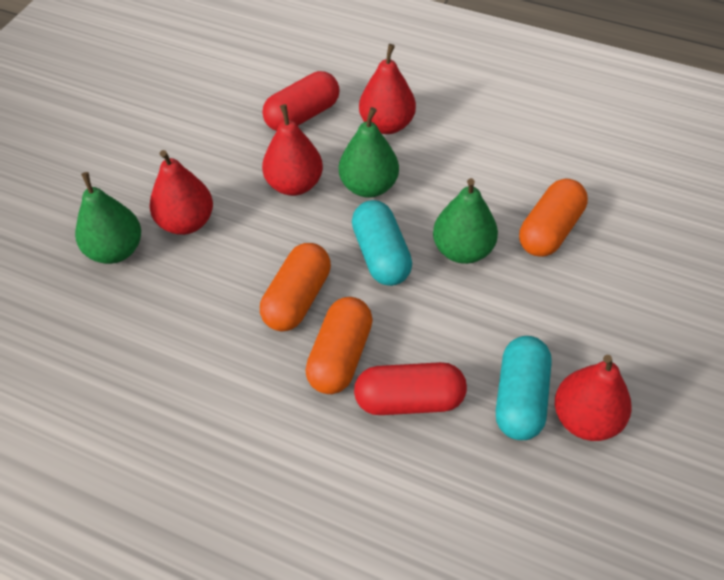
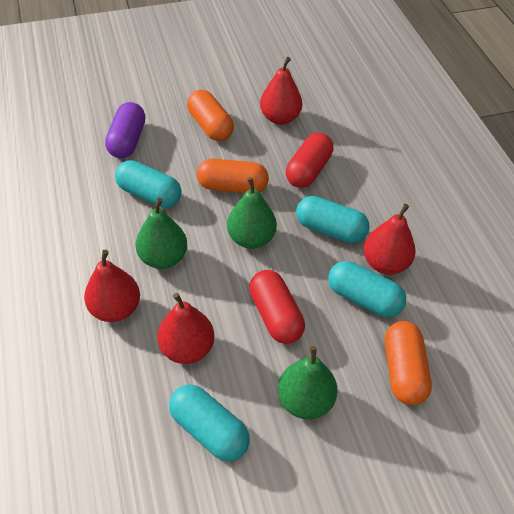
purple capsule: 0 -> 1
turquoise capsule: 2 -> 4

